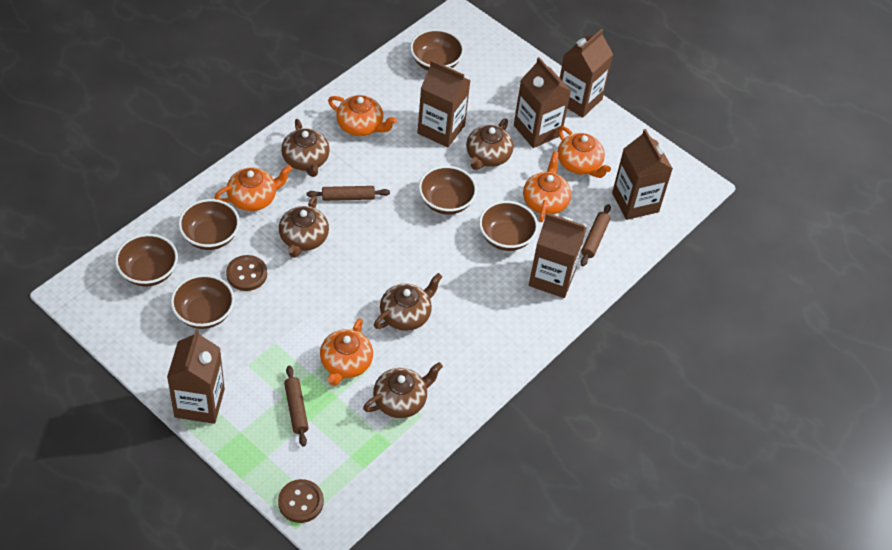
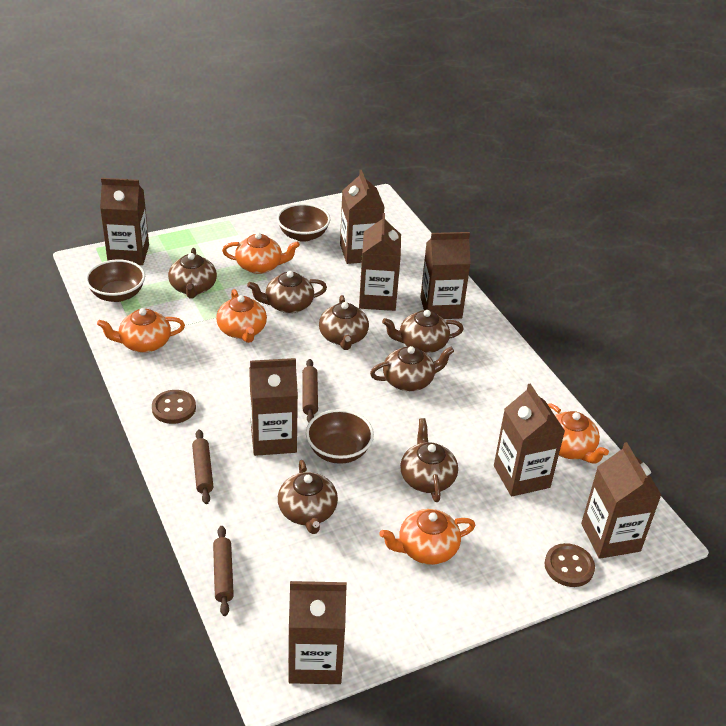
brown bowl: 6 -> 3
brown carton: 6 -> 8
brown teapot: 5 -> 7

